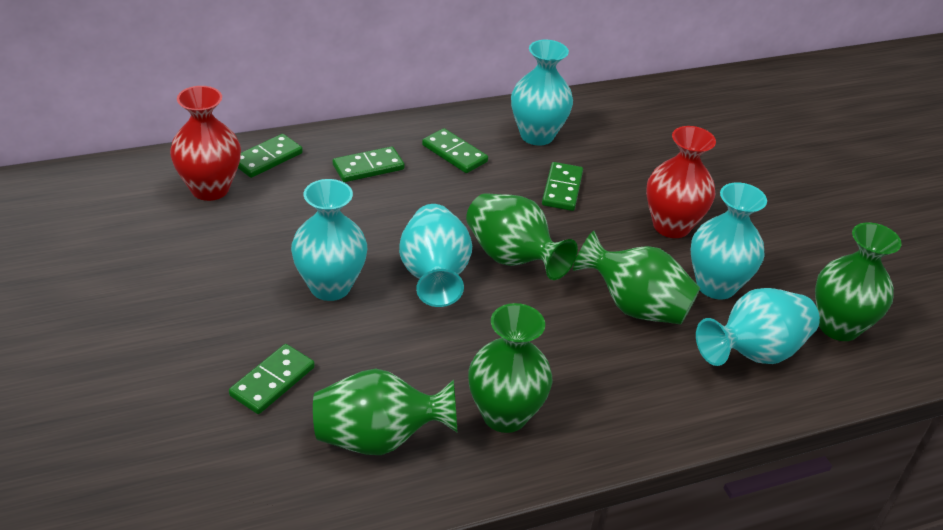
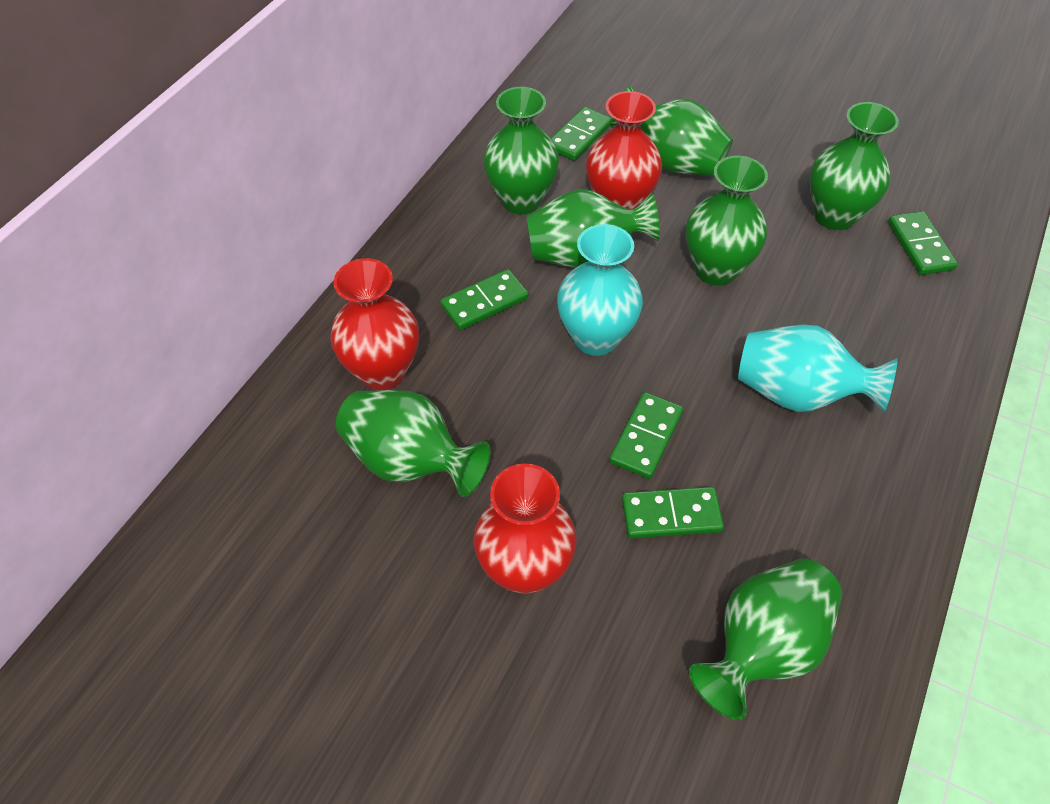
green vase: 5 -> 7
red vase: 2 -> 3
turquoise vase: 5 -> 2

